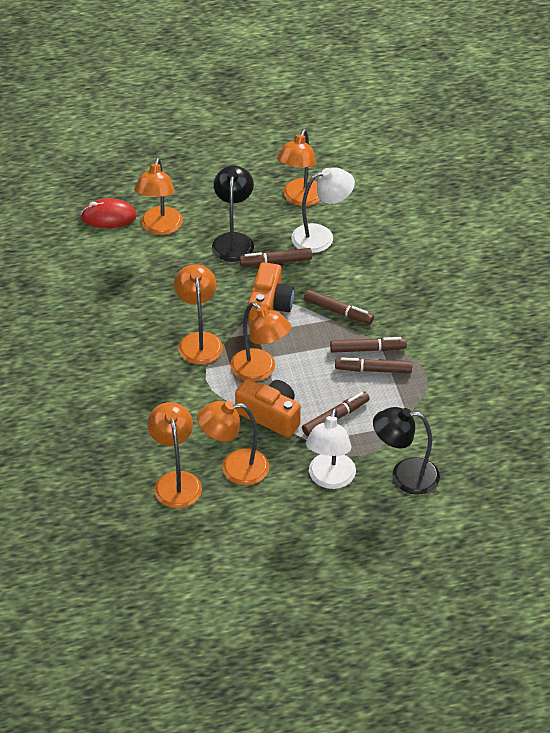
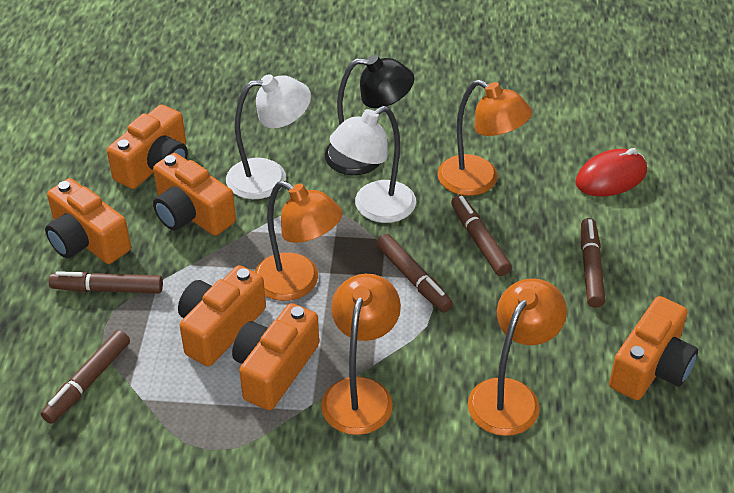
black lamp: 2 -> 1
orange camera: 2 -> 6
orange lamp: 6 -> 4

